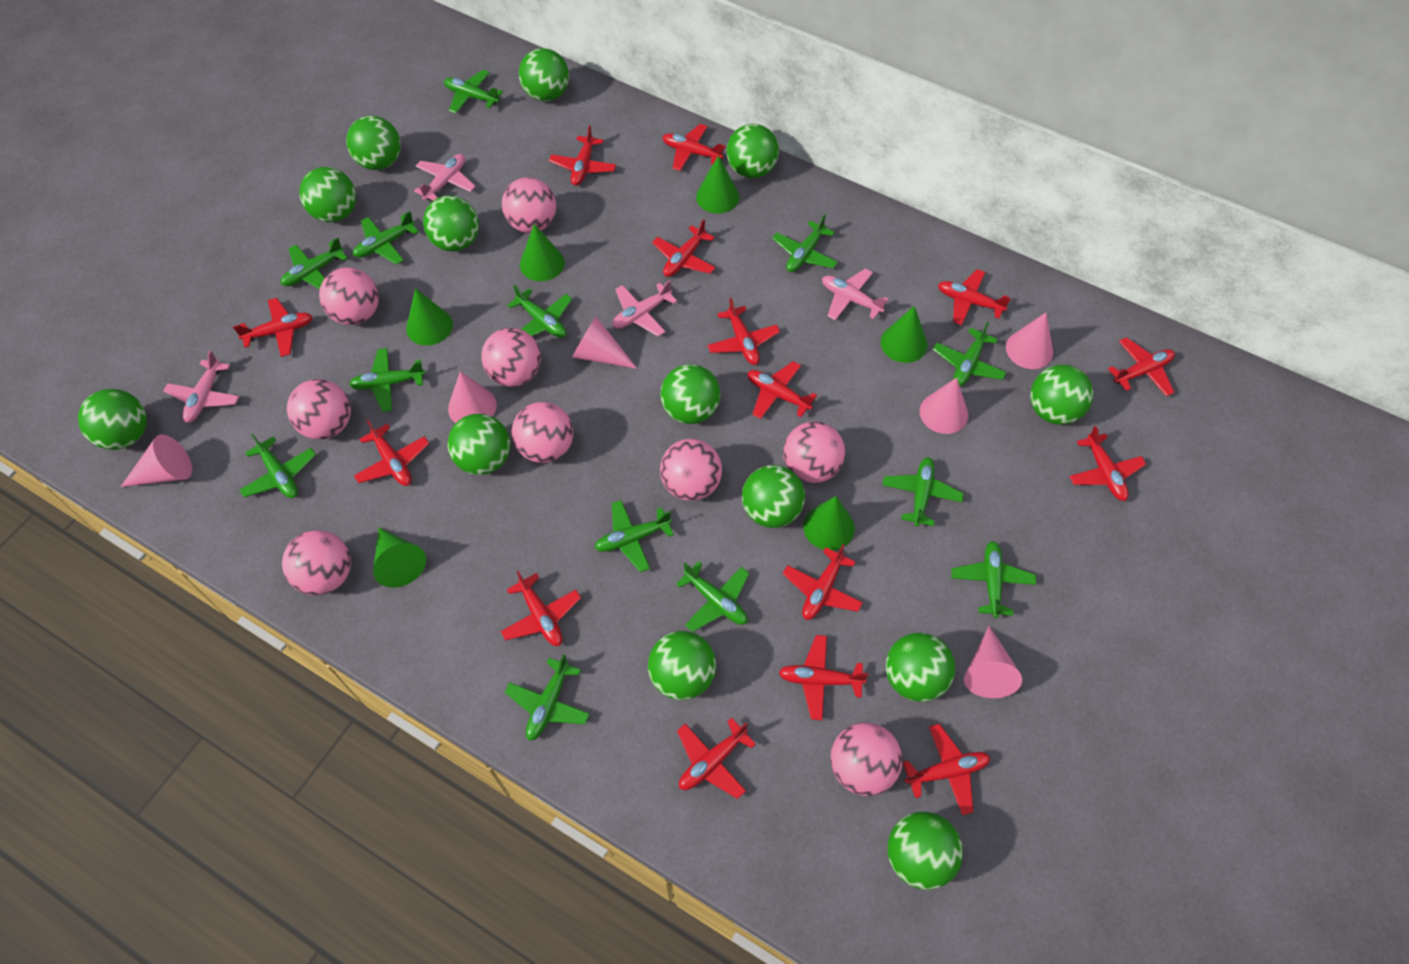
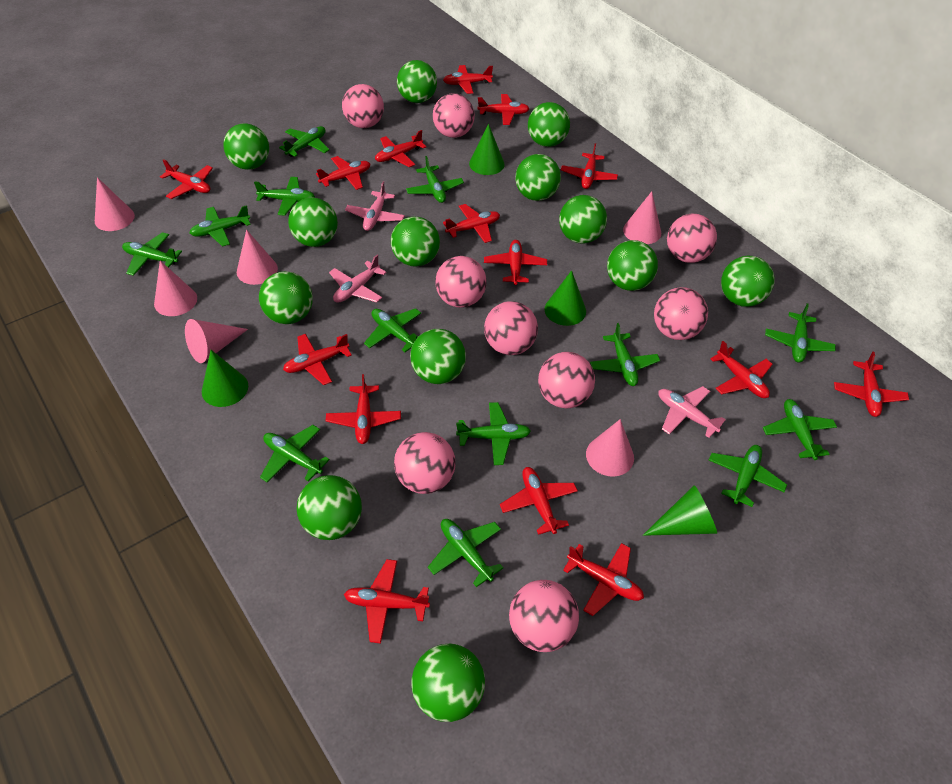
green cone: 6 -> 4
pink plane: 4 -> 3

